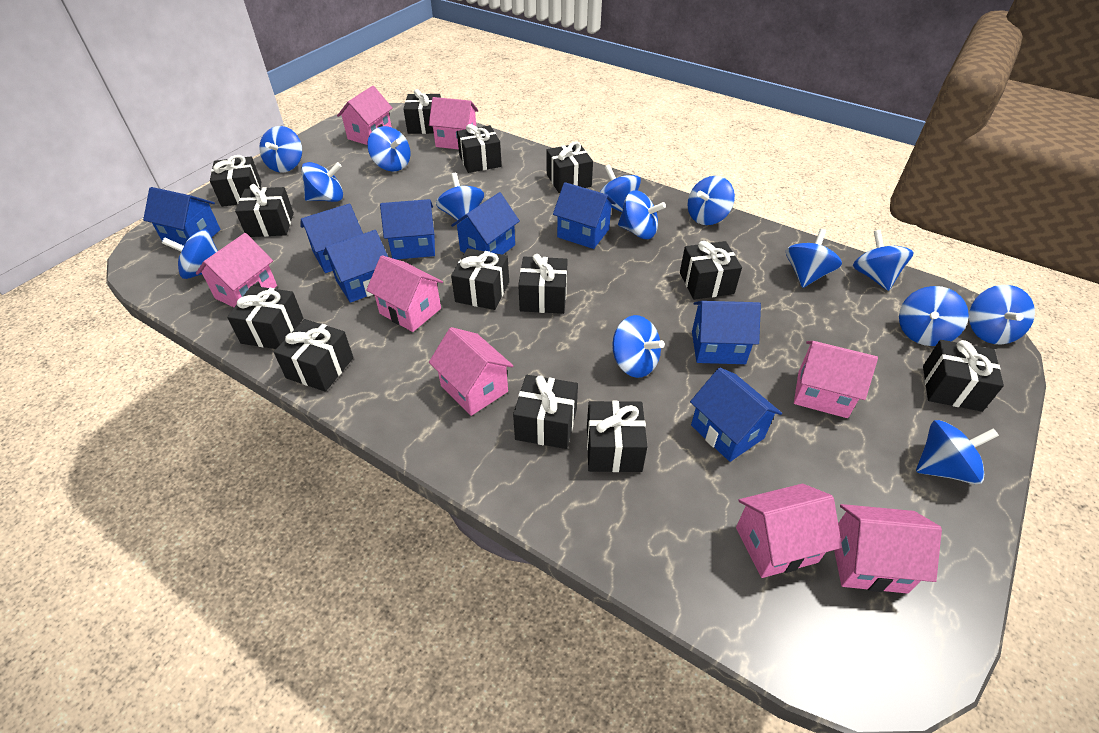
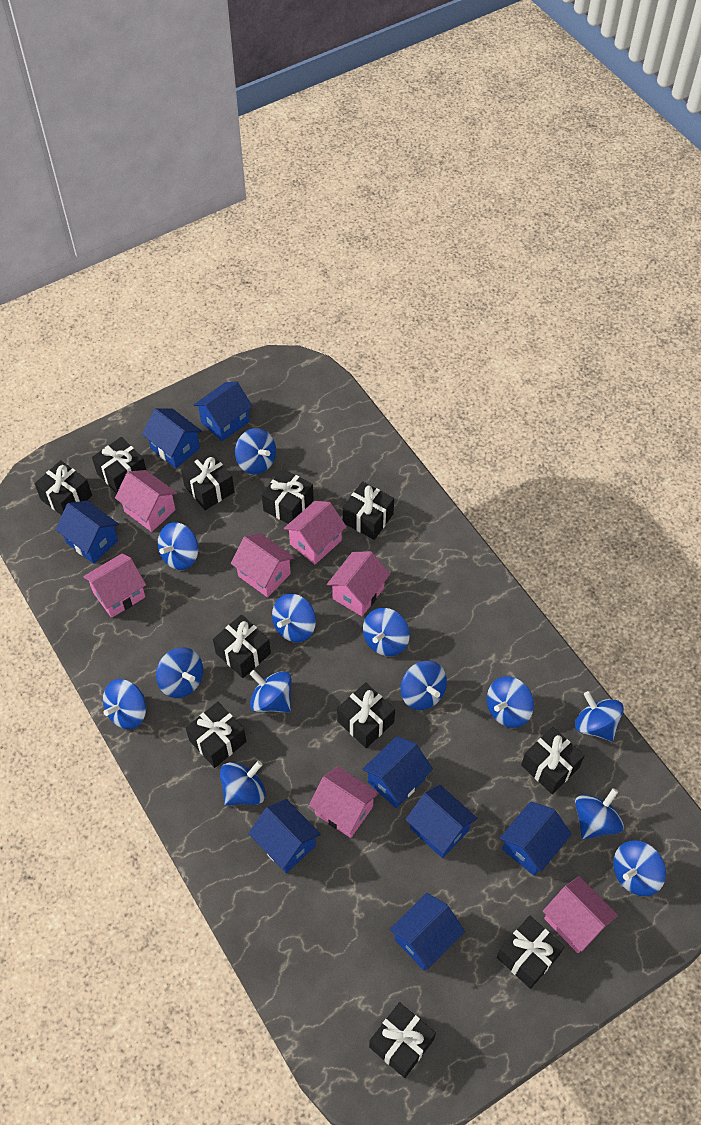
black gift: 13 -> 11
blue spinning top: 14 -> 13
pink house: 8 -> 7

